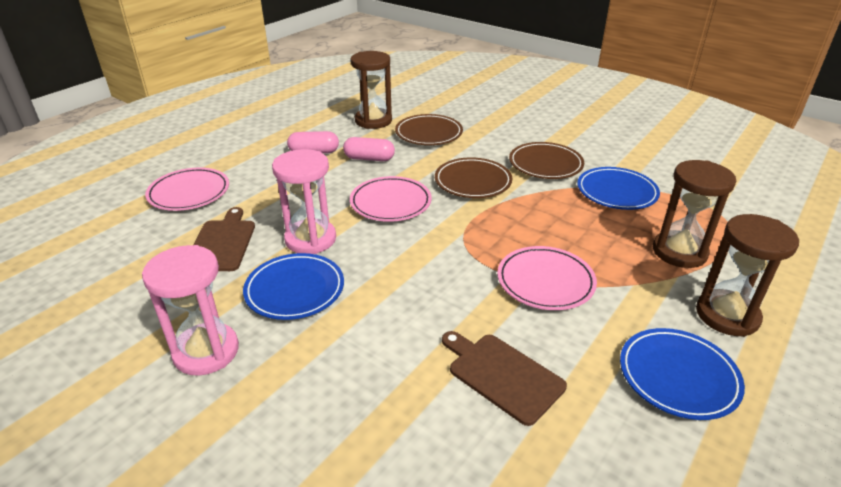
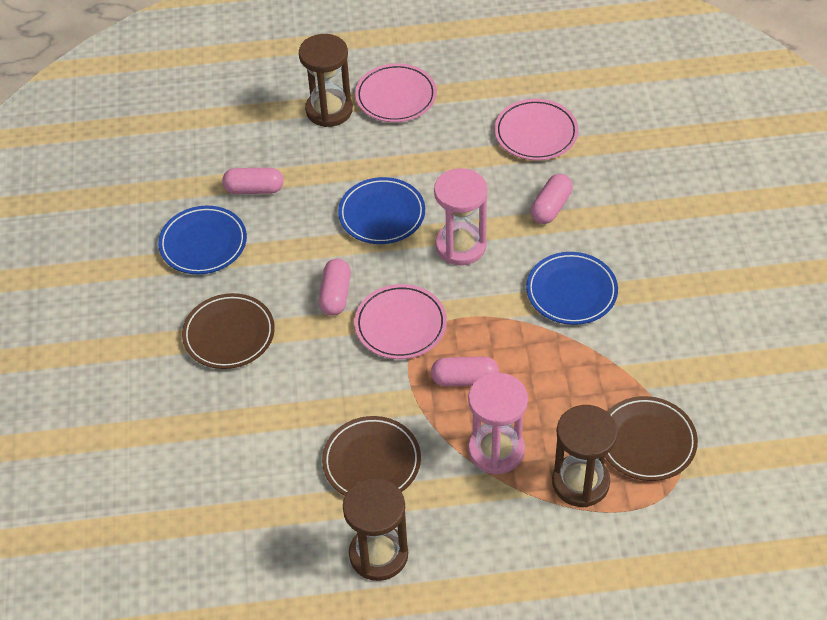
brown cutting board: 2 -> 0
pink capsule: 2 -> 4

